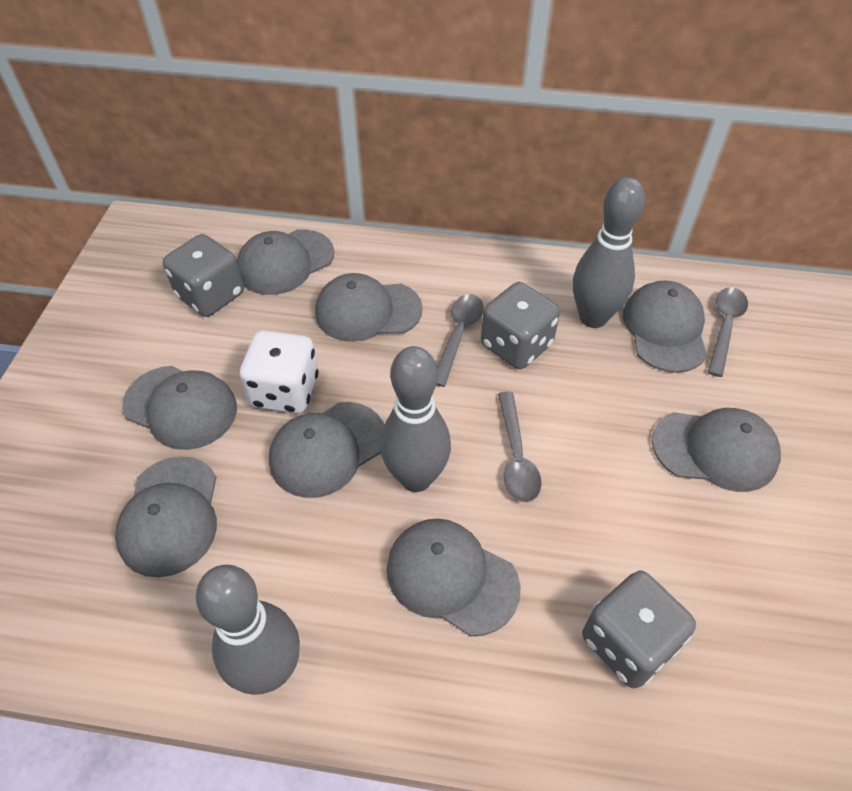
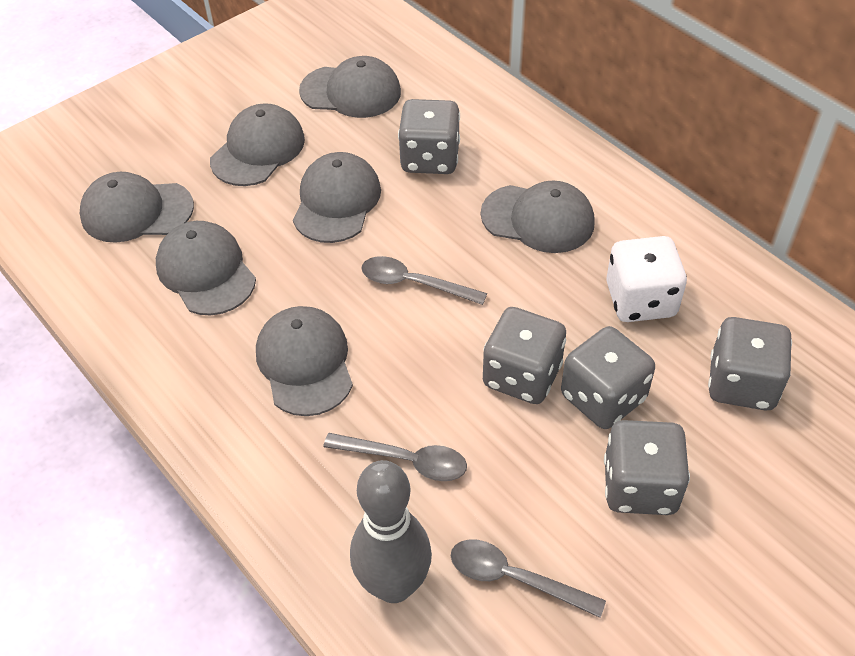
grey bowling pin: 3 -> 1
grey cap: 8 -> 7
grey dice: 3 -> 5

